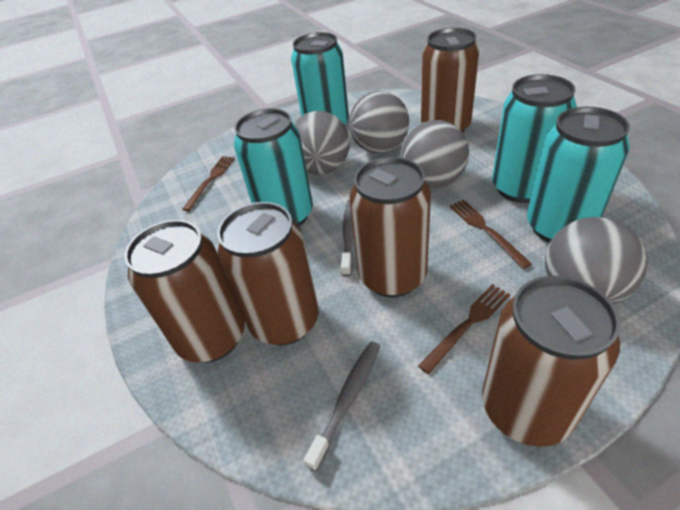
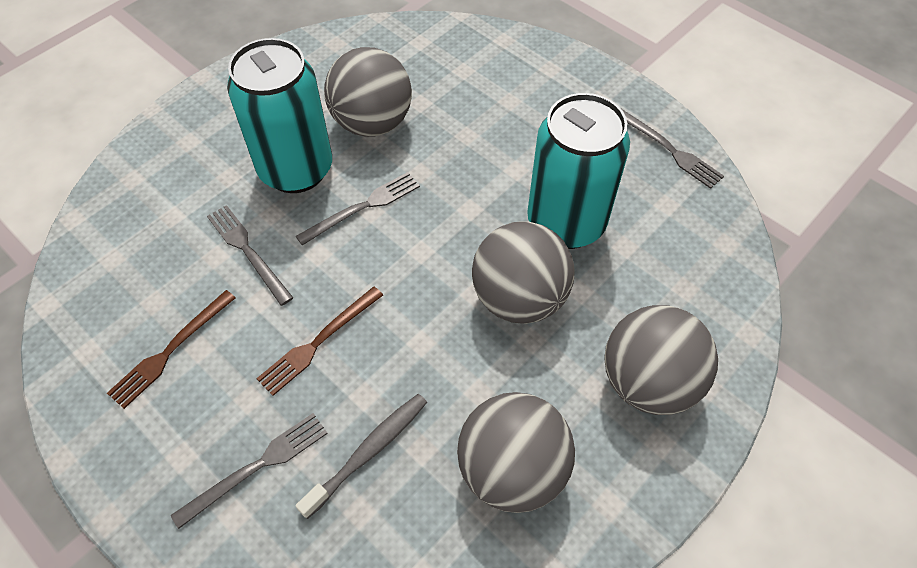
brown can: 5 -> 0
brown fork: 3 -> 2
grey fork: 0 -> 4
grey toothbrush: 2 -> 1
turquoise can: 4 -> 2

